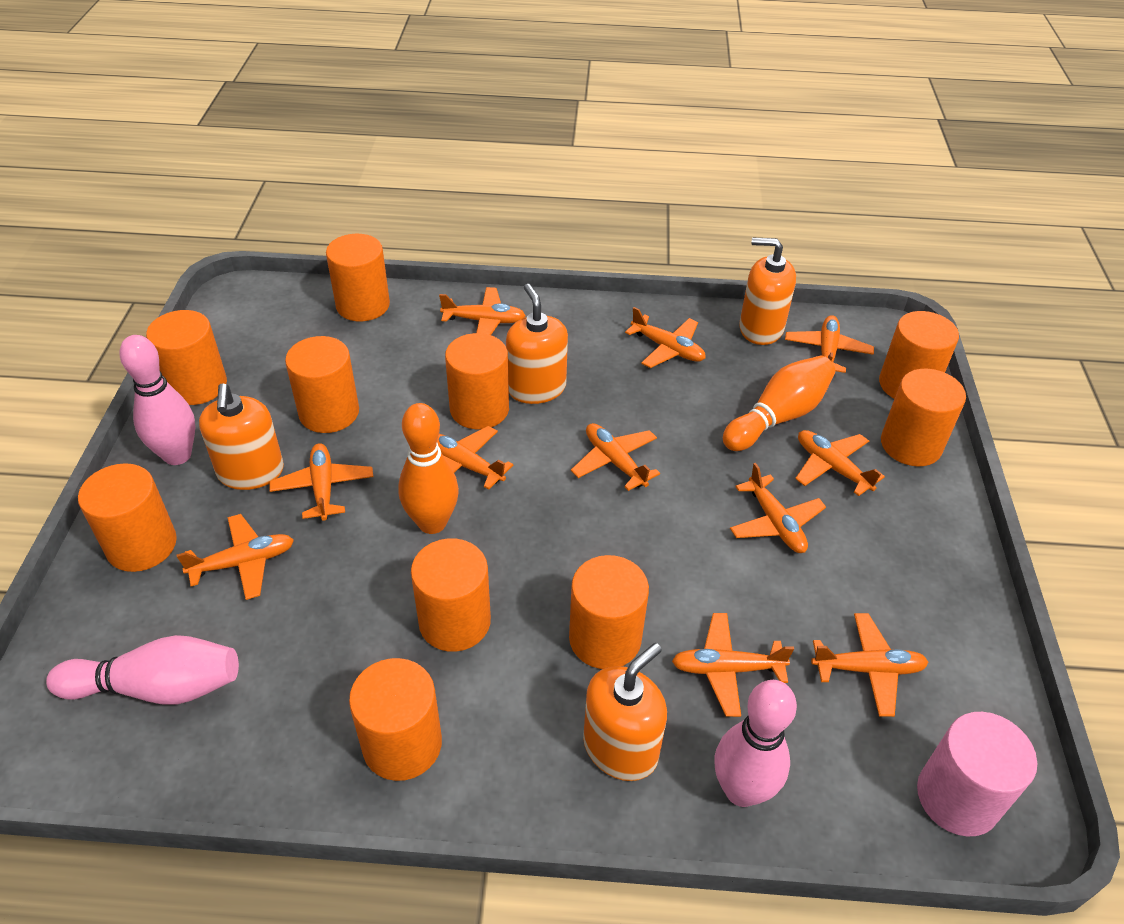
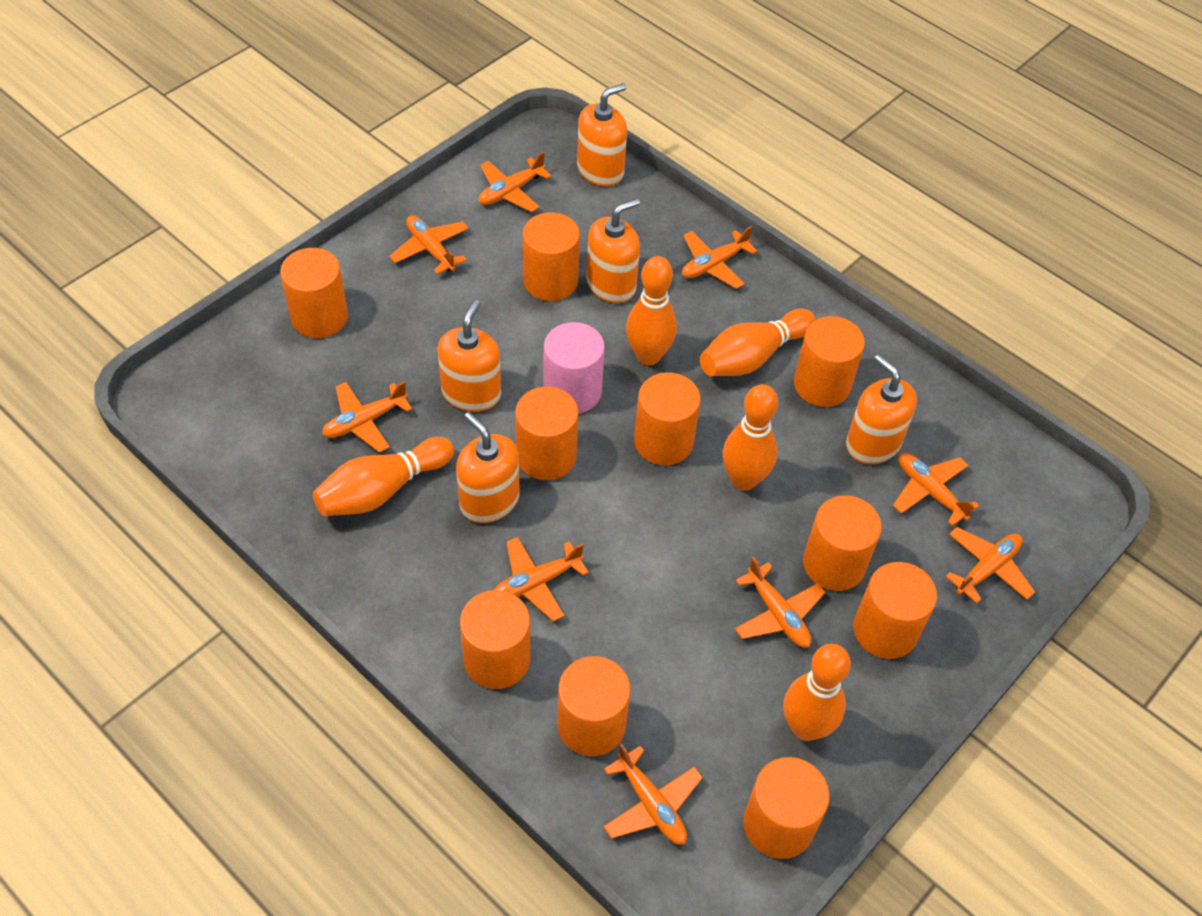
orange bowling pin: 2 -> 5
orange plane: 11 -> 9
orange soap dispenser: 4 -> 5
pink bowling pin: 3 -> 0

